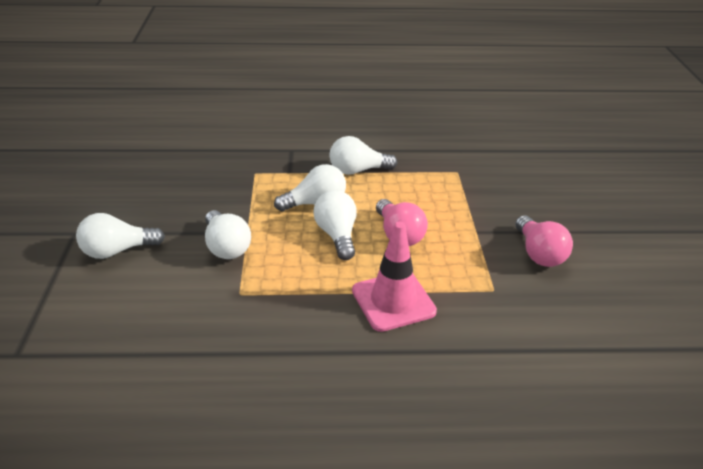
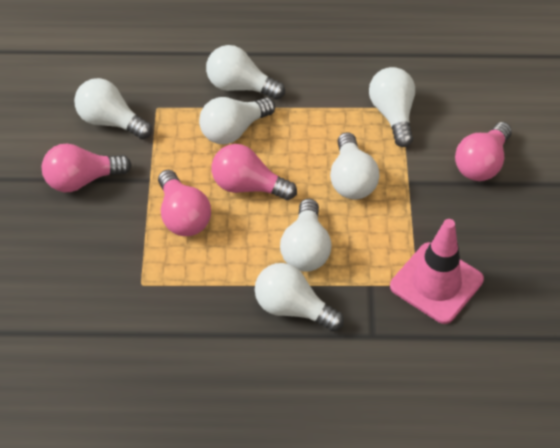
pink light bulb: 2 -> 4
white light bulb: 5 -> 7

